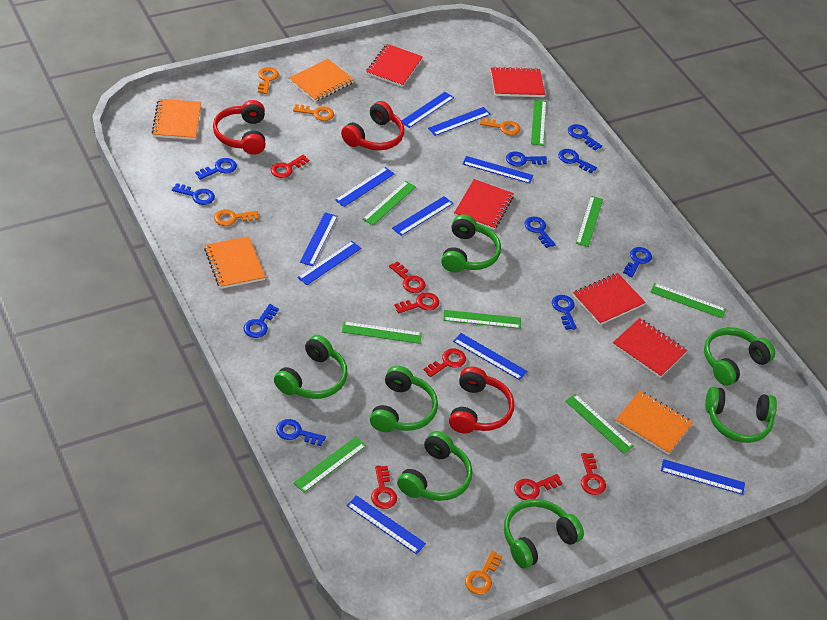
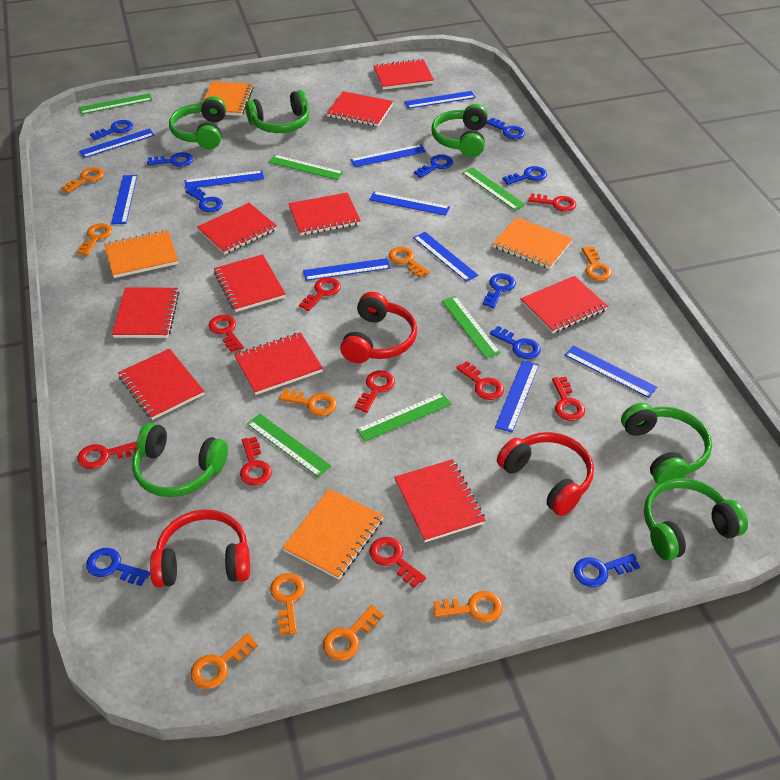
green headphones: 7 -> 6
green ruler: 8 -> 6
orange key: 5 -> 9
red key: 7 -> 9
red notebook: 5 -> 10

